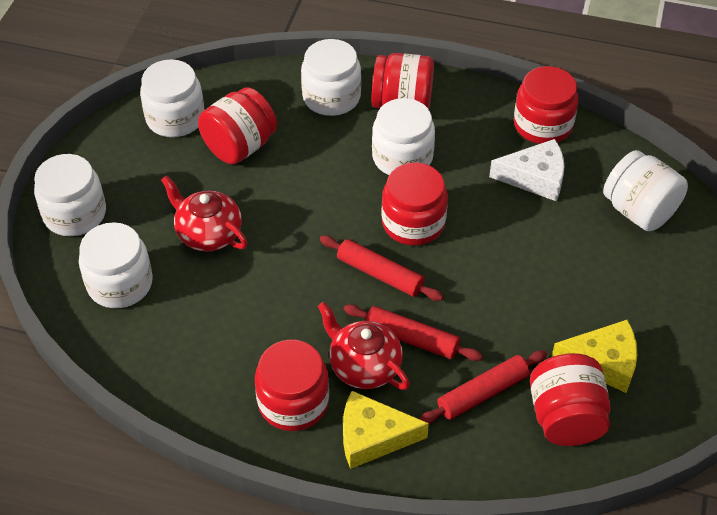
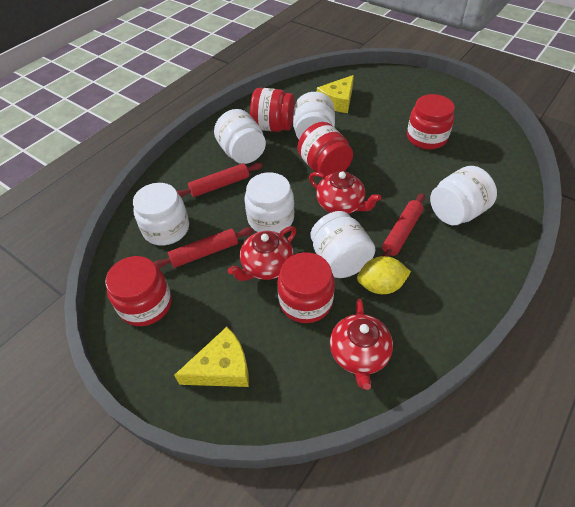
red jar: 6 -> 5
red teapot: 2 -> 3
white cheese: 1 -> 0
yellow lemon: 0 -> 1

